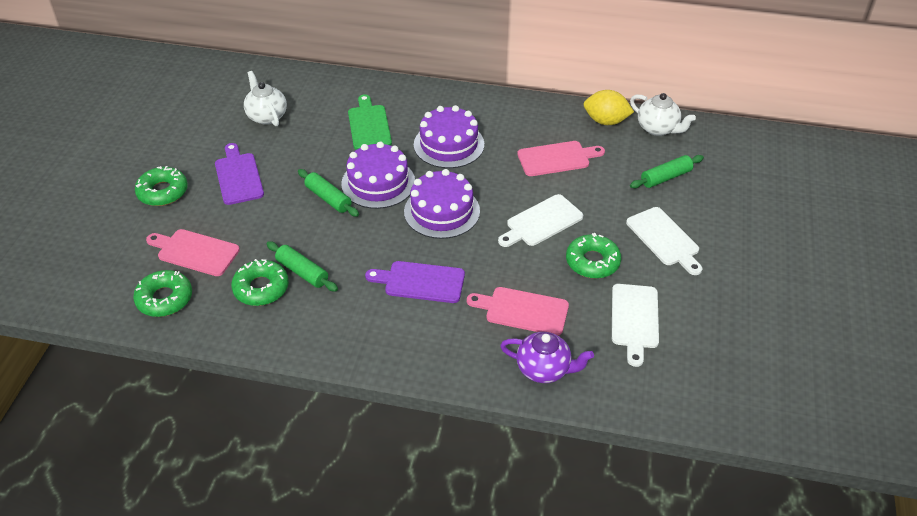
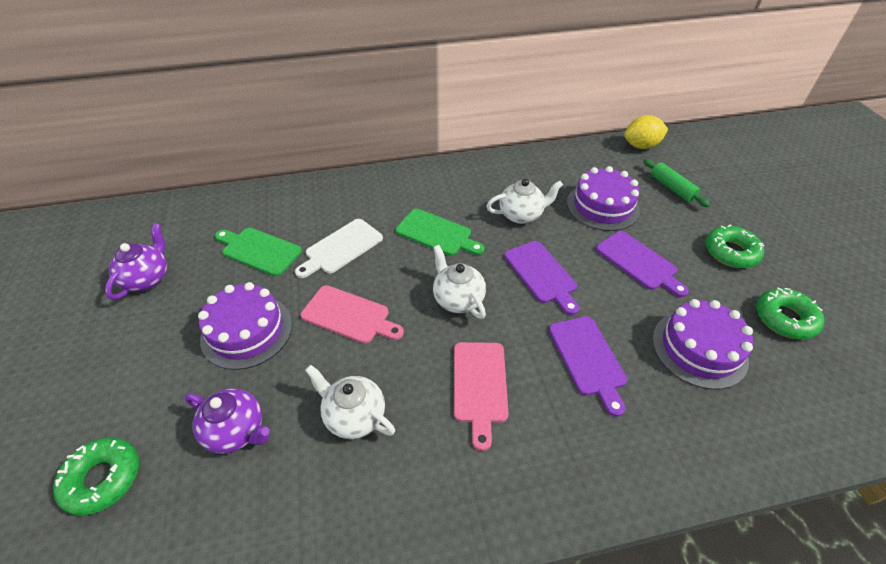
green cutting board: 1 -> 2
green donut: 4 -> 3
green rolling pin: 3 -> 1
pink cutting board: 3 -> 2
purple cutting board: 2 -> 3
purple teapot: 1 -> 2
white cutting board: 3 -> 1
white teapot: 2 -> 3

